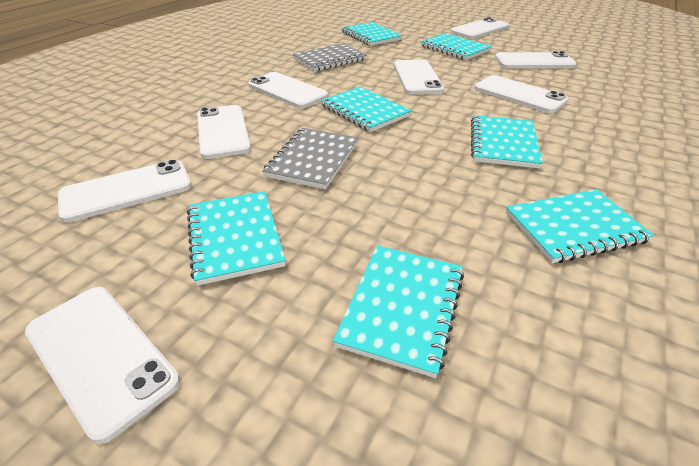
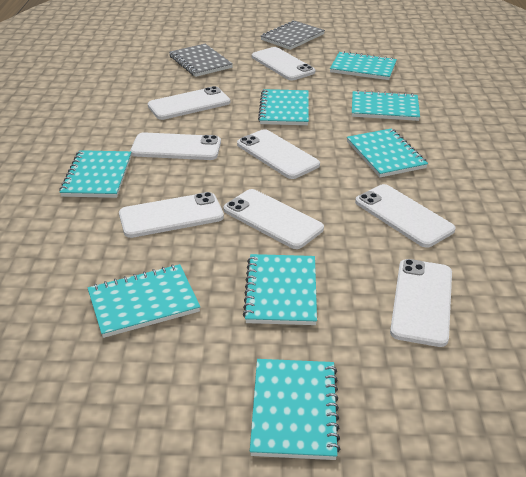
turquoise notebook: 7 -> 8

